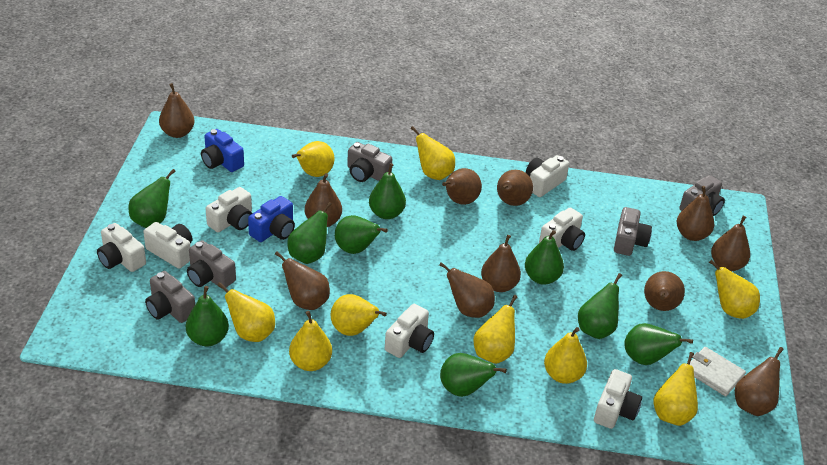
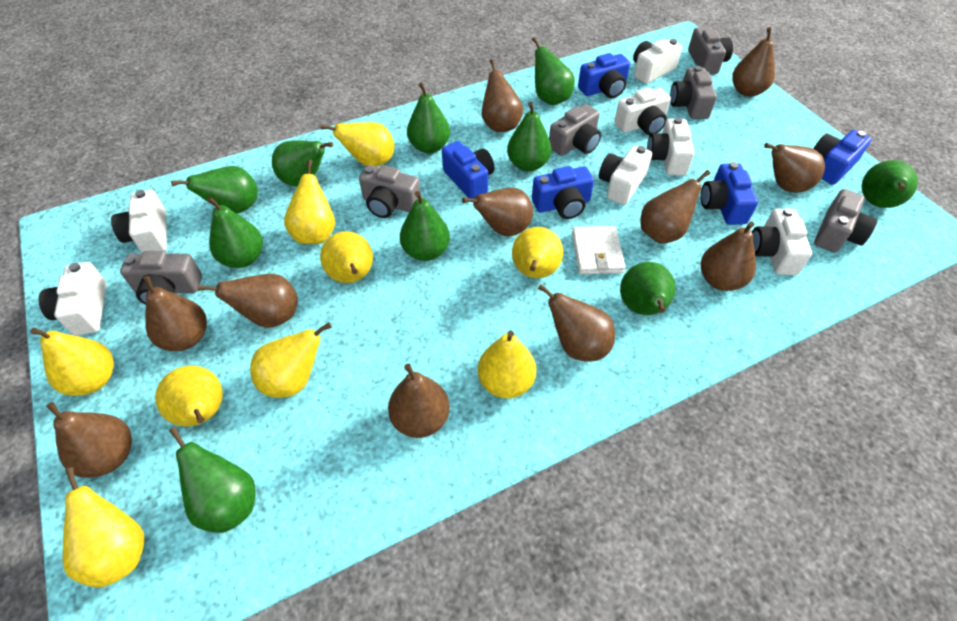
blue camera: 2 -> 5
green pear: 9 -> 10
grey camera: 5 -> 6

